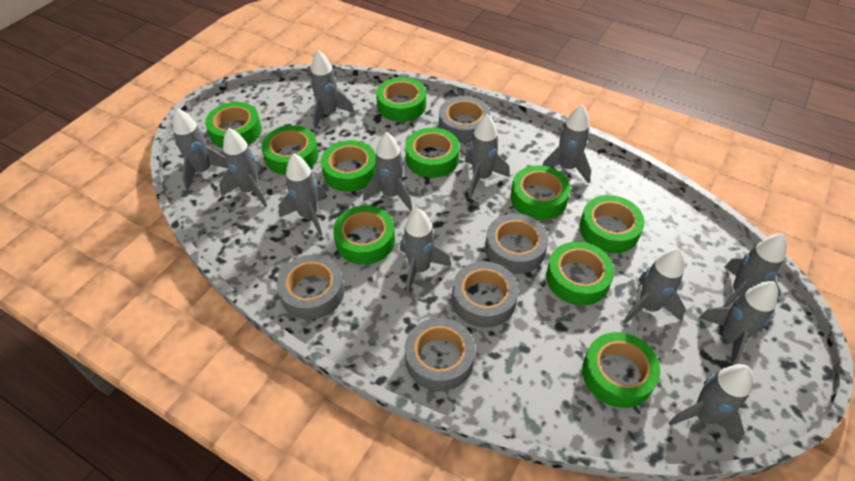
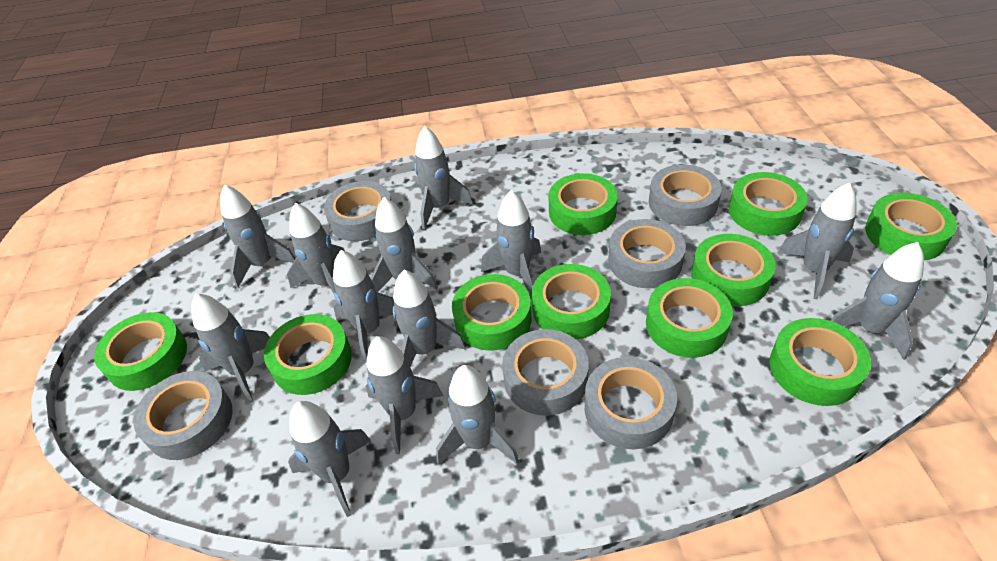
grey rocket: 12 -> 13
grey tape: 5 -> 6

